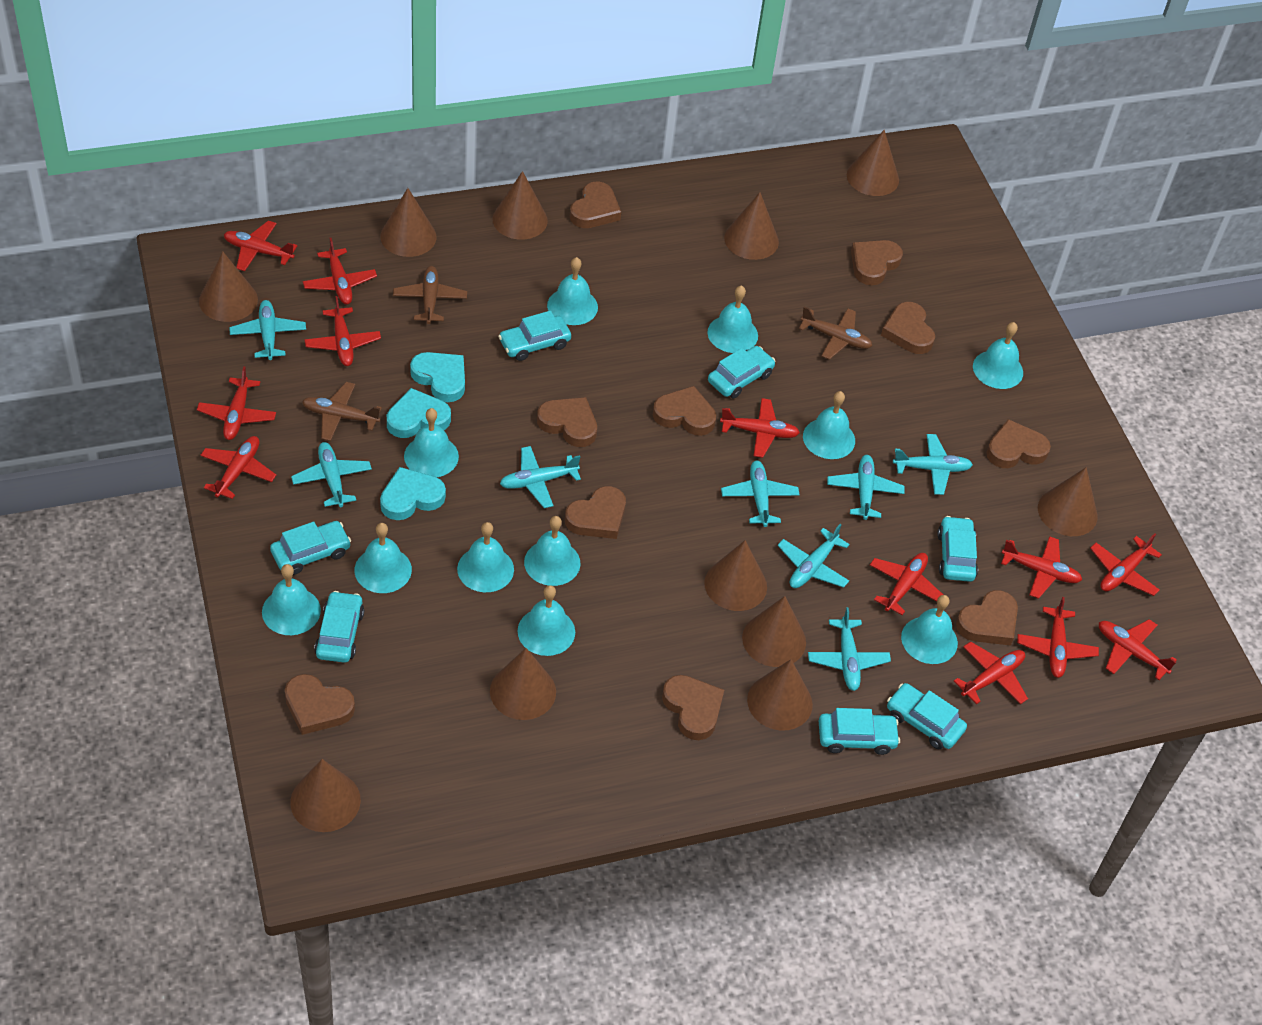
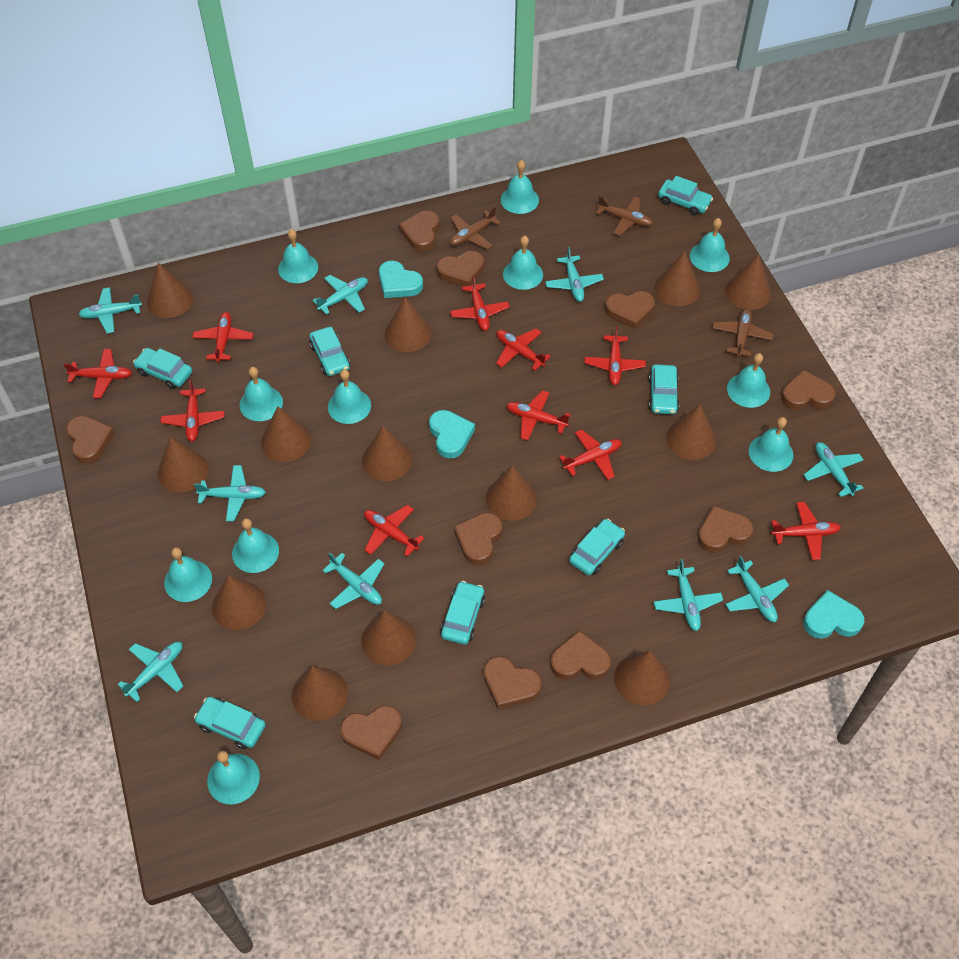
brown cone: 11 -> 13
red plane: 12 -> 10
turquoise plane: 8 -> 9

